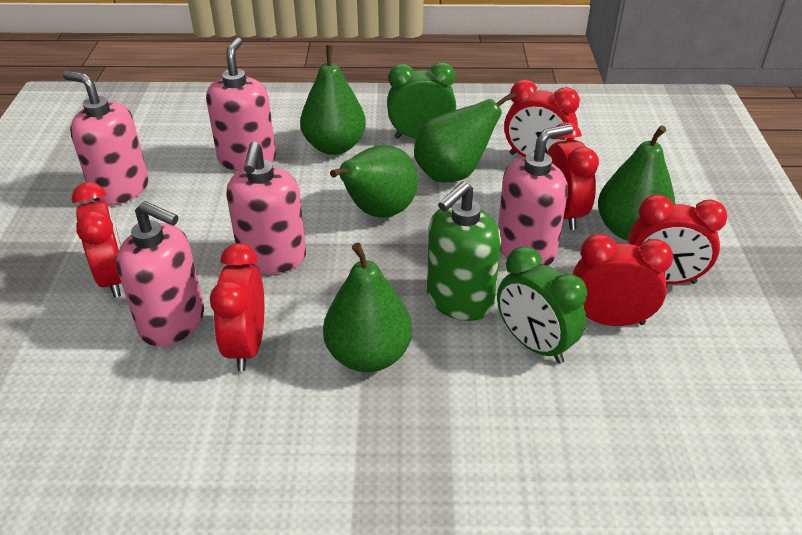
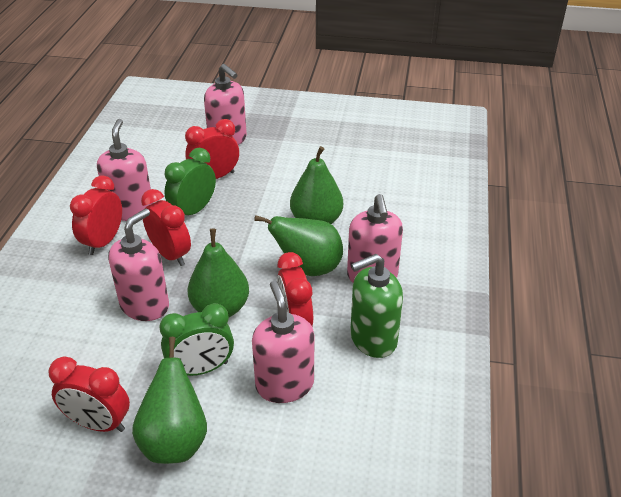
green pear: 5 -> 4
red clock: 6 -> 5

